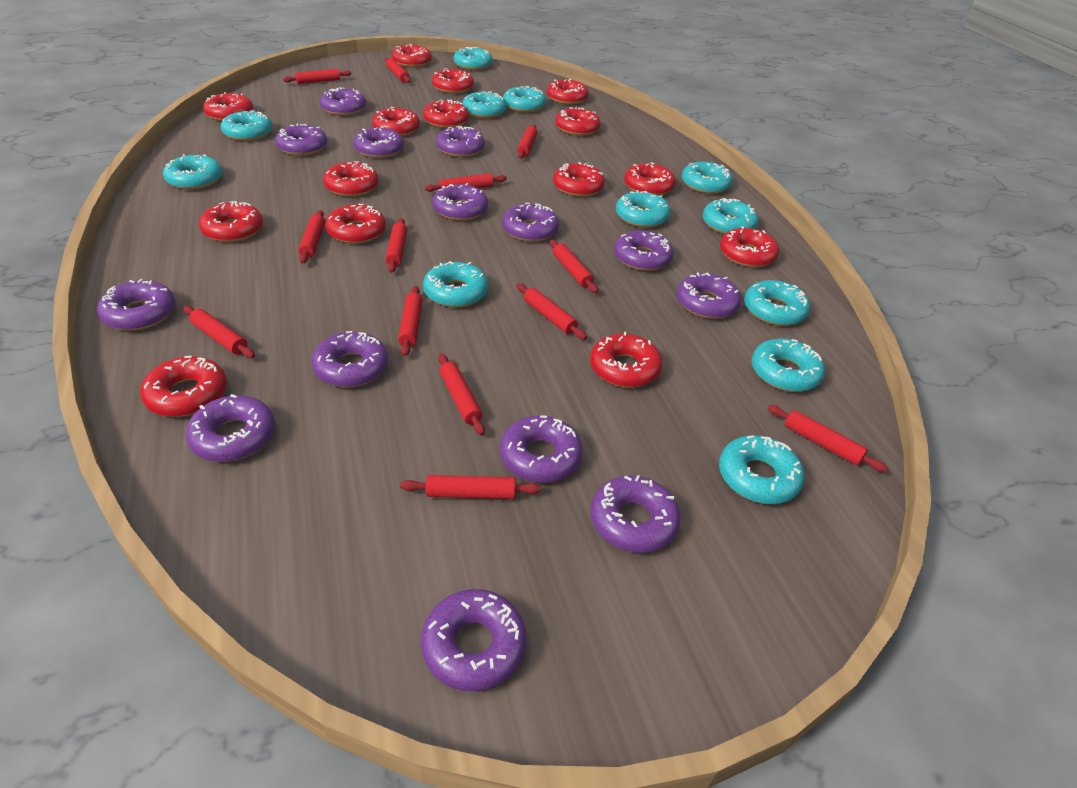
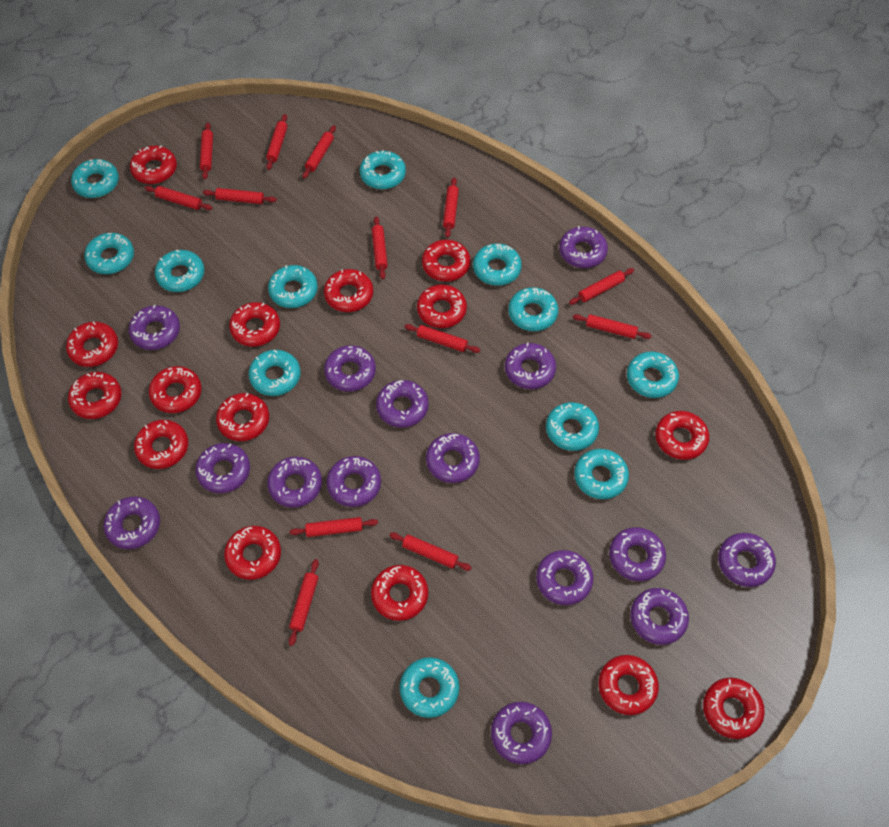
purple donut: 14 -> 15

